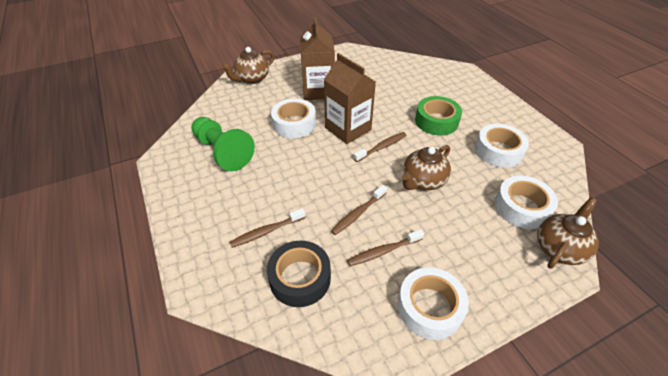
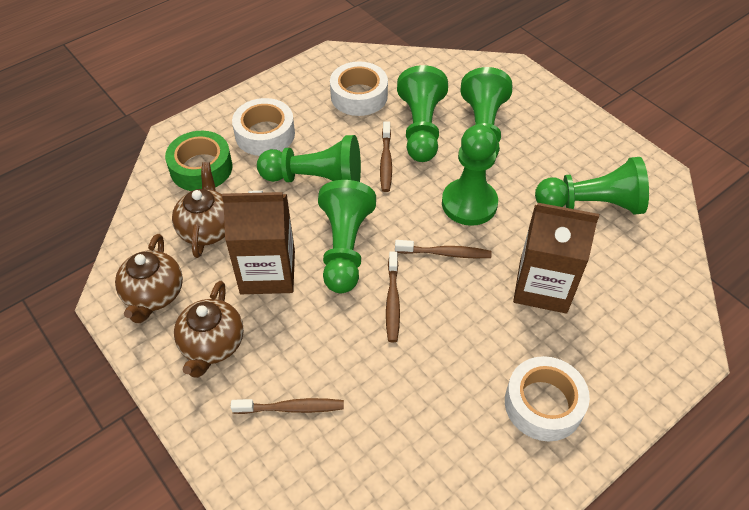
black tape: 1 -> 0
green pawn: 1 -> 6
white tape: 4 -> 3

